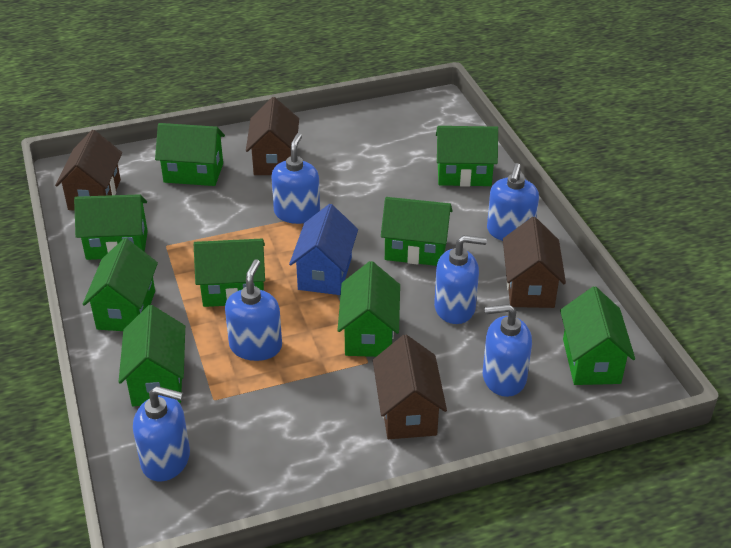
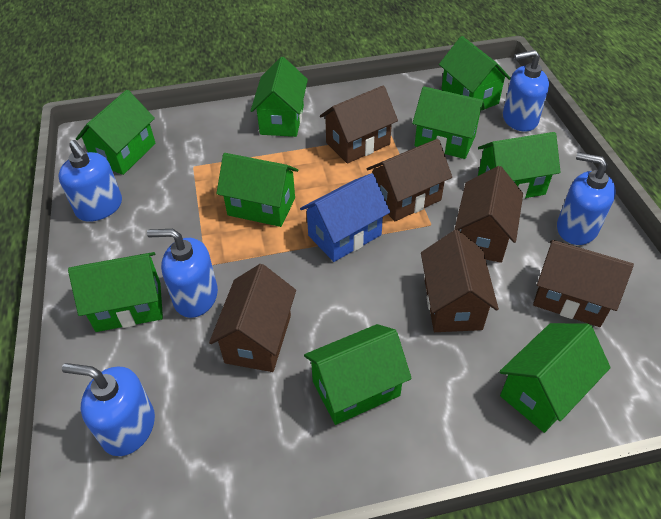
blue soap dispenser: 6 -> 5
brown house: 4 -> 6

